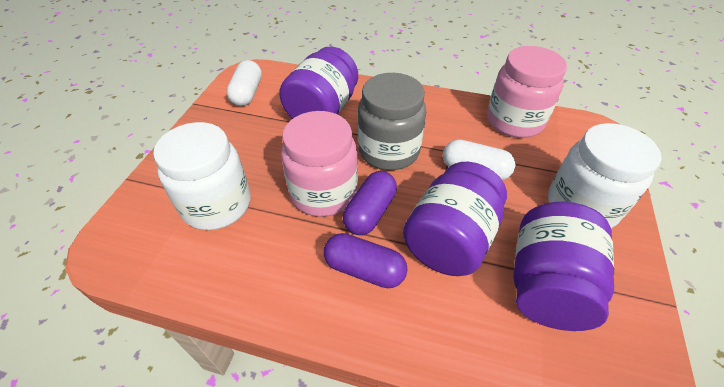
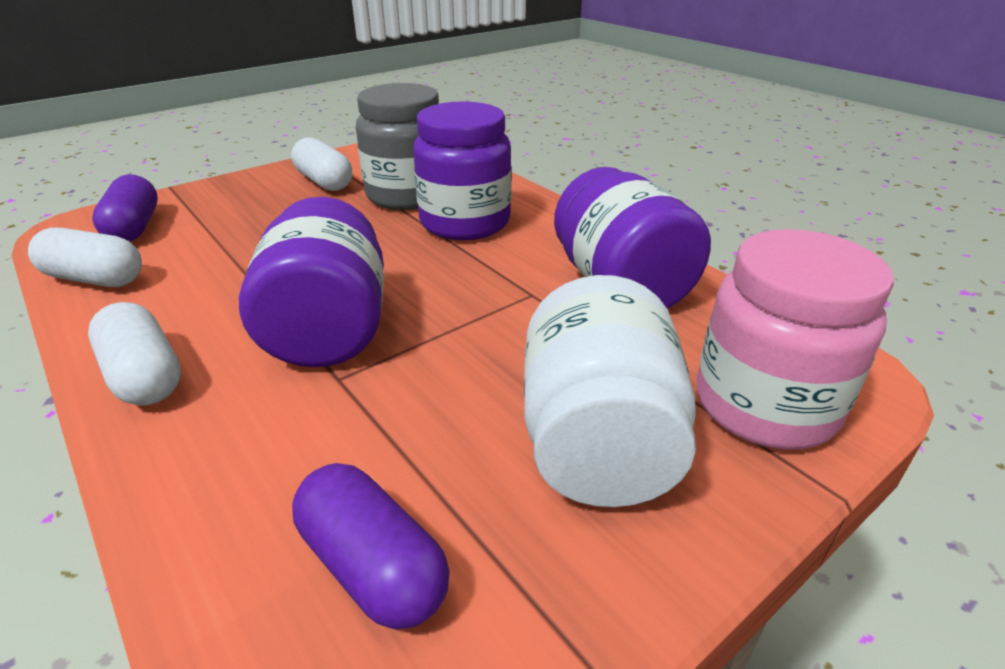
pink jar: 2 -> 1
white capsule: 2 -> 3
white jar: 2 -> 1

